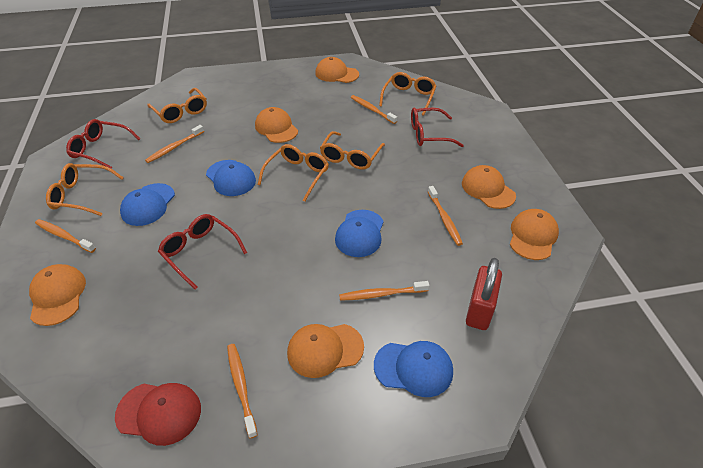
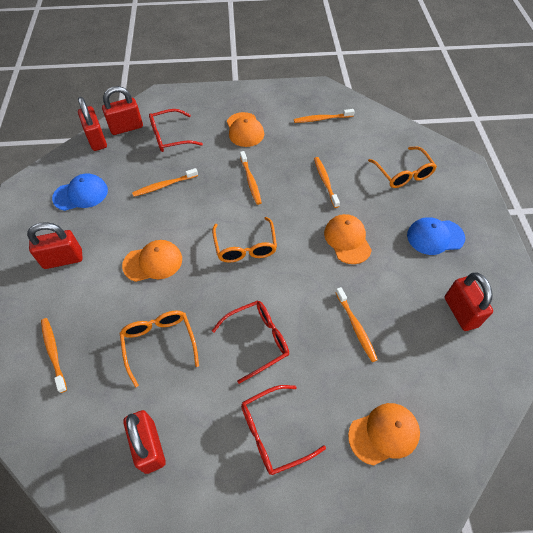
blue cap: 4 -> 2
orange cap: 6 -> 4
orange glasses: 5 -> 3
red cap: 1 -> 0
red padlock: 1 -> 5

